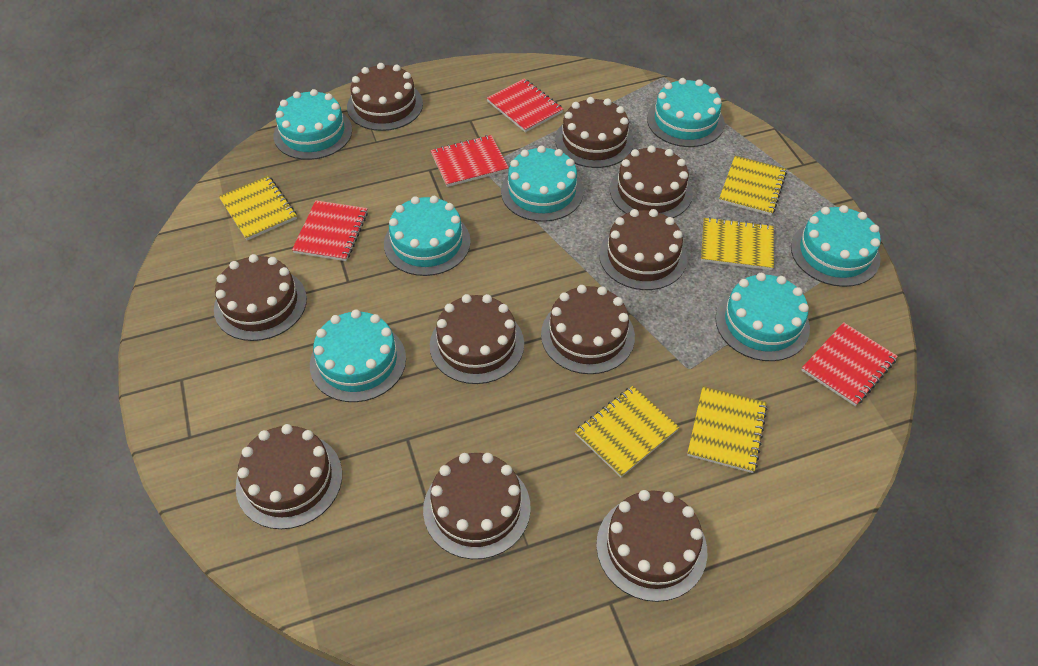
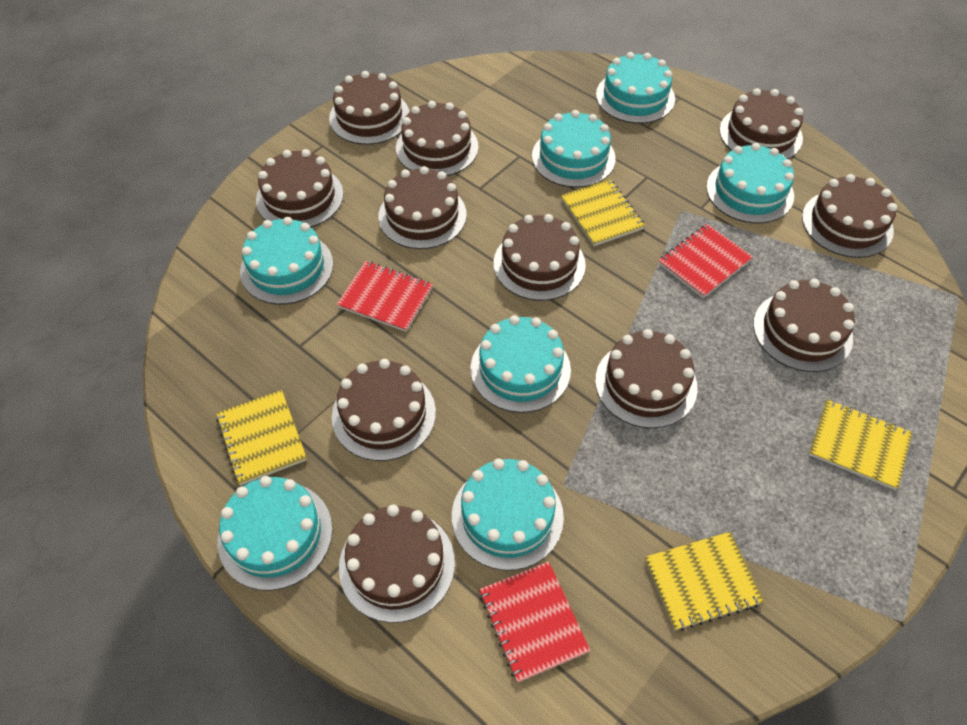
brown cake: 10 -> 11
red notebook: 4 -> 3
yellow notebook: 5 -> 4

